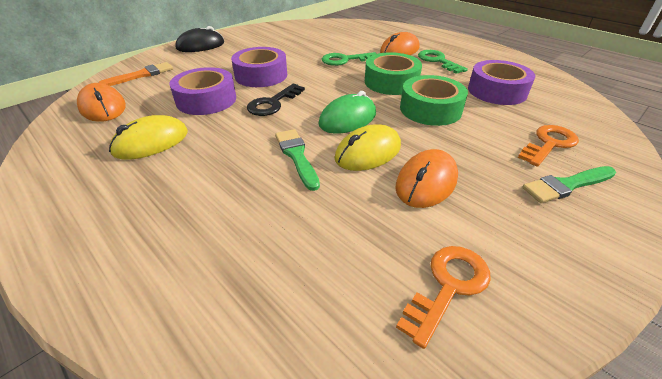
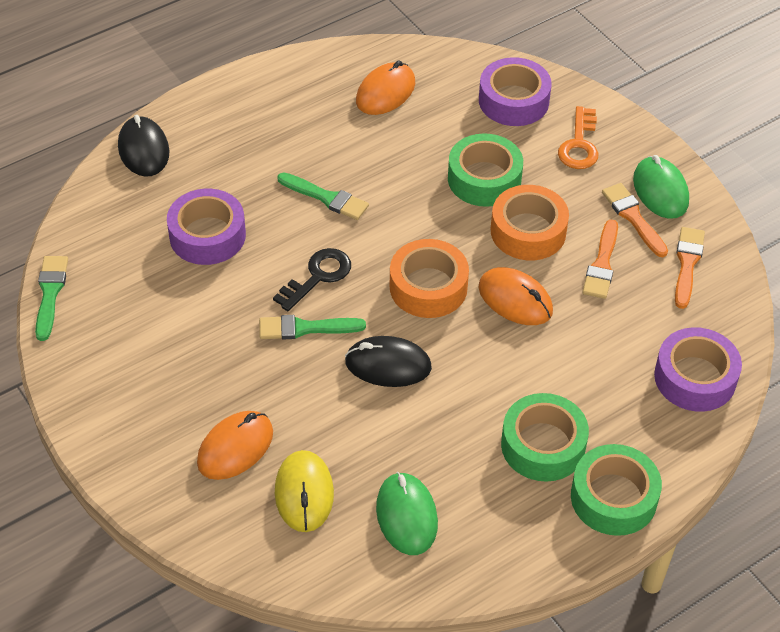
black mouse: 1 -> 2
green brush: 2 -> 3
green key: 2 -> 0
green mouse: 1 -> 2
green tape: 2 -> 3
orange brush: 1 -> 3
orange key: 2 -> 1
orange tape: 0 -> 2
yellow mouse: 2 -> 1

